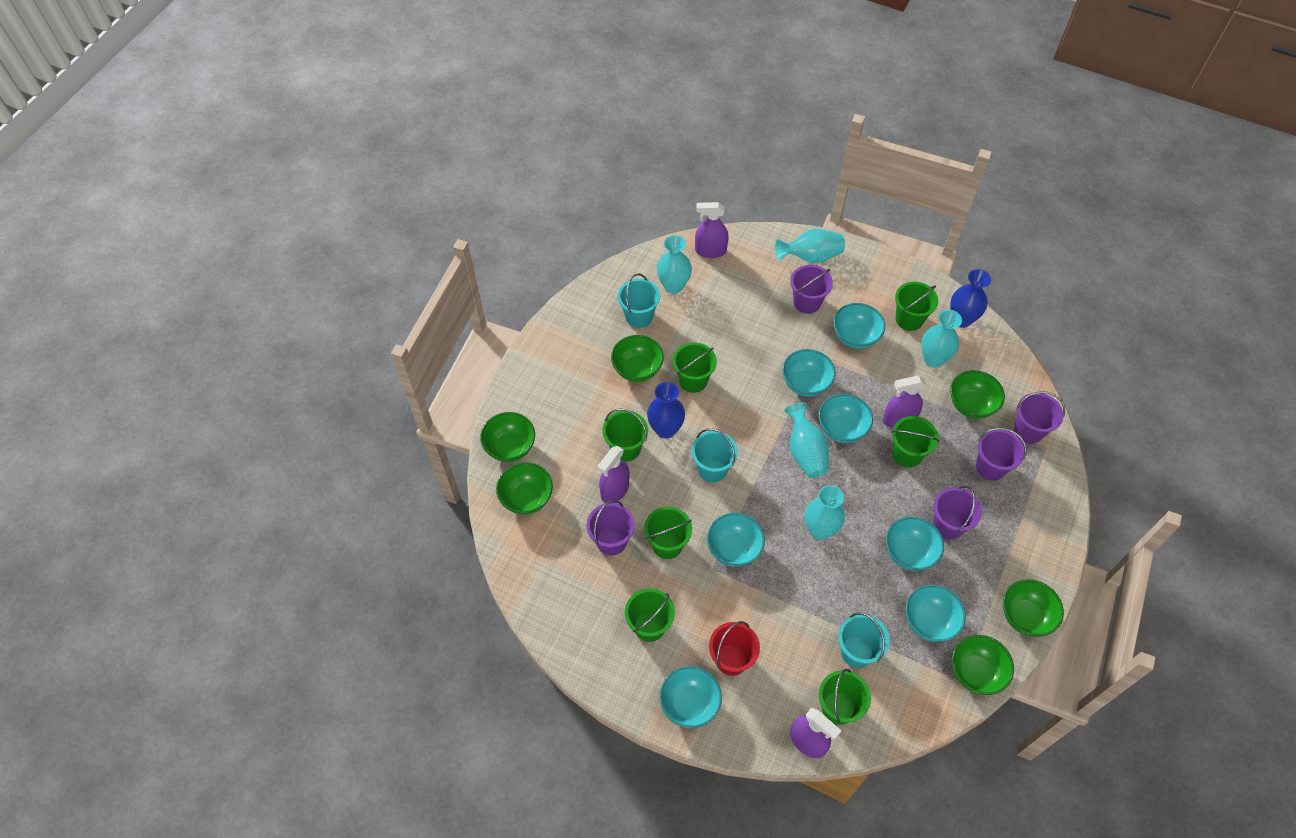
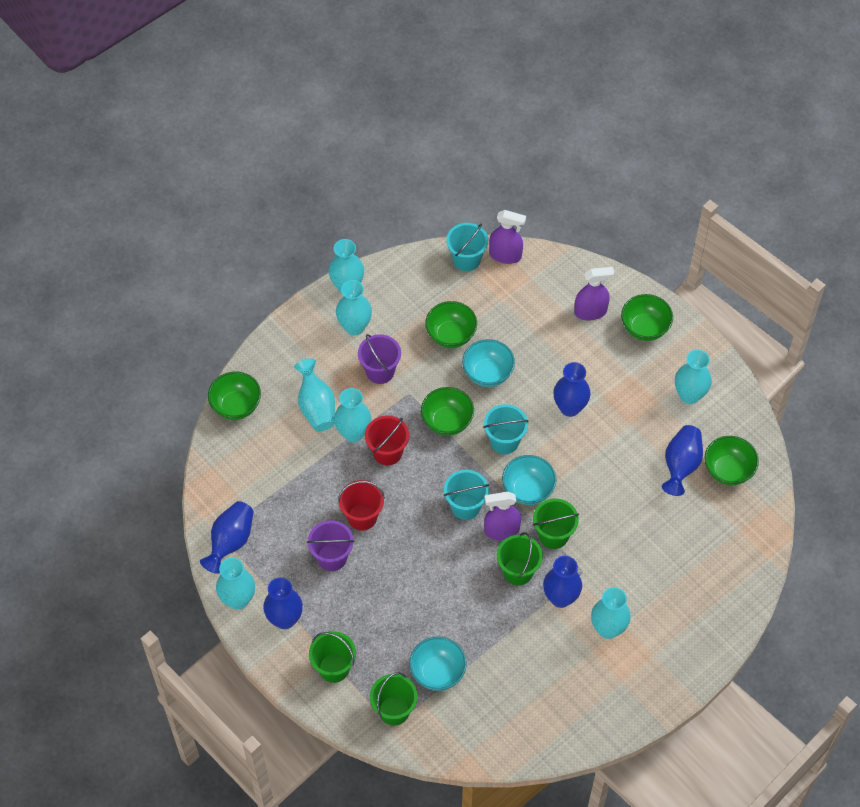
blue vase: 2 -> 5
green bowl: 6 -> 5
green bucket: 7 -> 4
purple bucket: 5 -> 2
purple spray bottle: 4 -> 3
red bucket: 1 -> 2
turquoise bowl: 7 -> 3
turquoise vase: 5 -> 7

